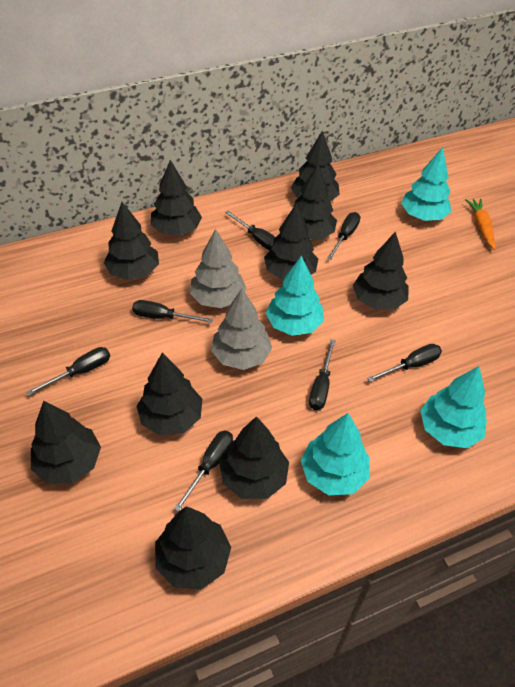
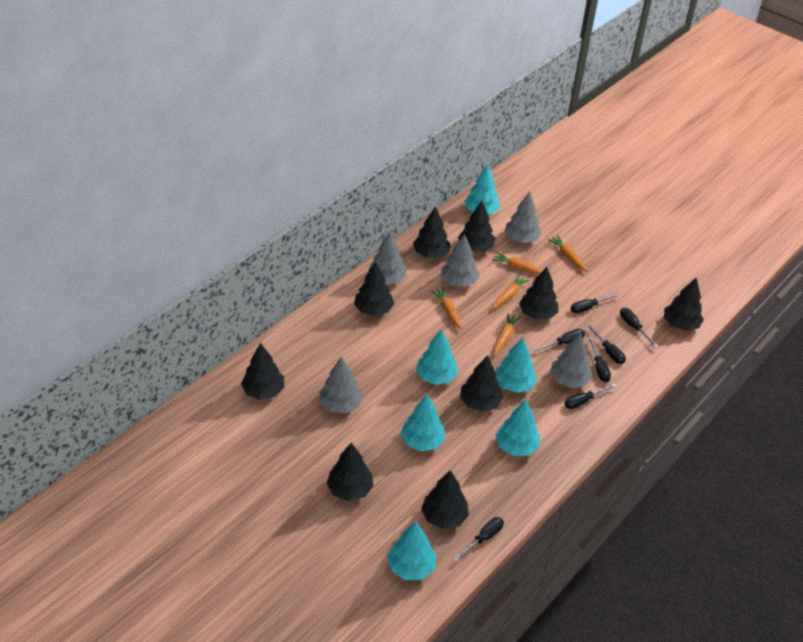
black tree: 10 -> 9
grey tree: 2 -> 5
orange carrot: 1 -> 5
turquoise tree: 4 -> 6

